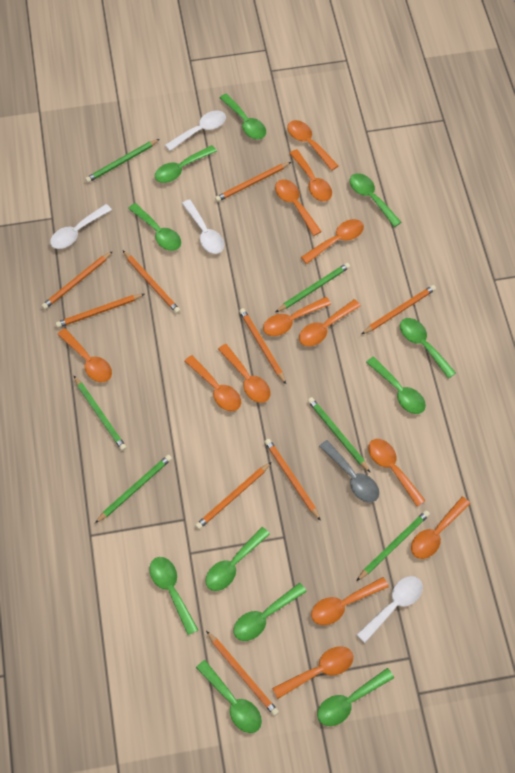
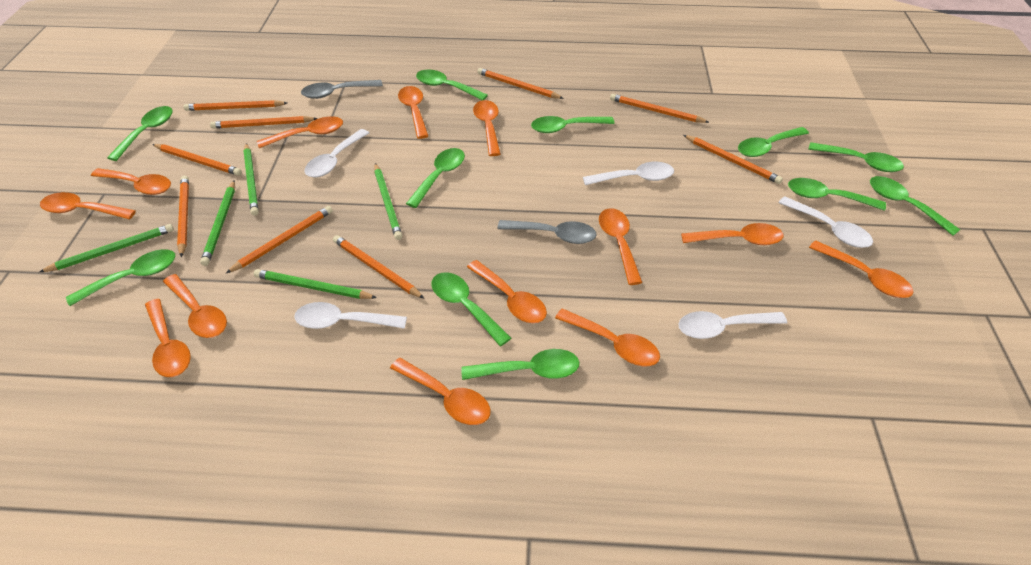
green pencil: 6 -> 5
grey spoon: 1 -> 2
white spoon: 4 -> 5

